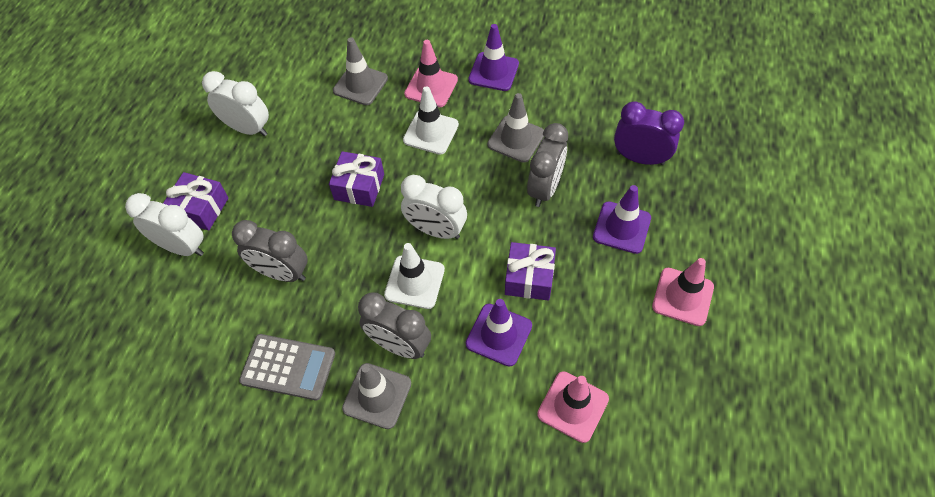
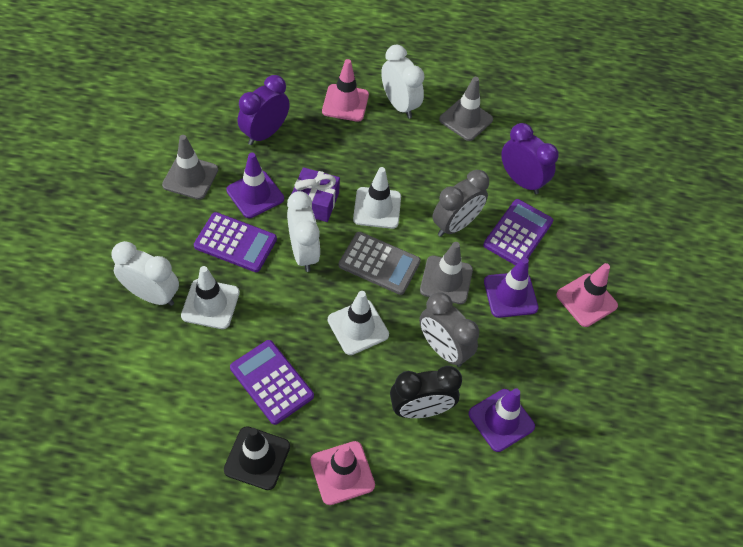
black clock: 0 -> 1
black traffic cone: 0 -> 1
grey clock: 3 -> 2
purple calculator: 0 -> 3
purple clock: 1 -> 2
purple gift: 3 -> 1
white traffic cone: 2 -> 3

